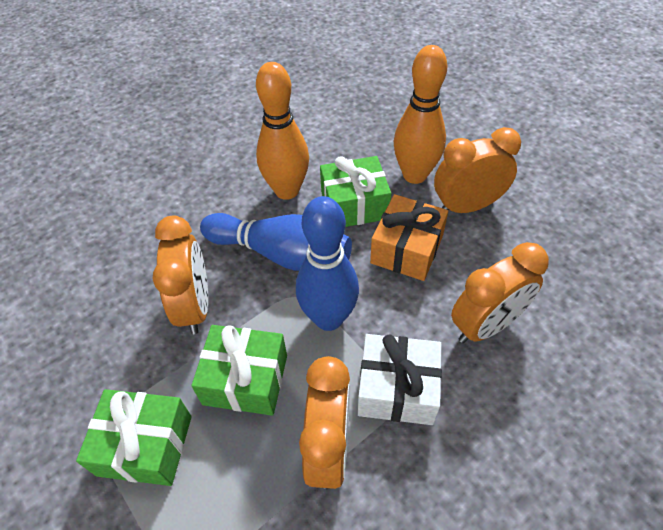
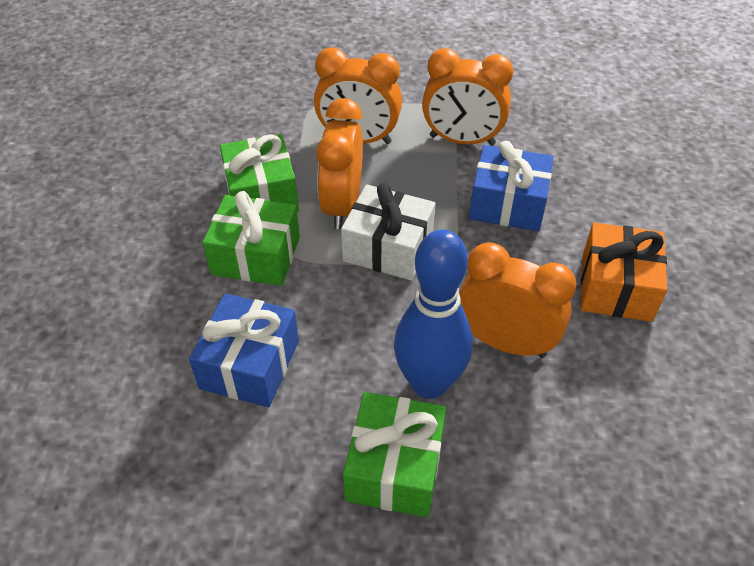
blue bowling pin: 2 -> 1
blue gift: 0 -> 2
orange bowling pin: 2 -> 0

